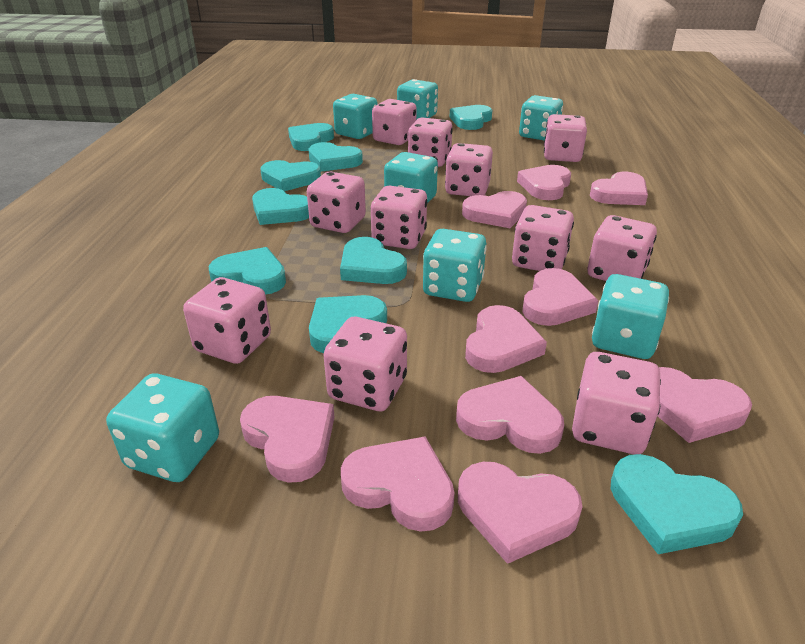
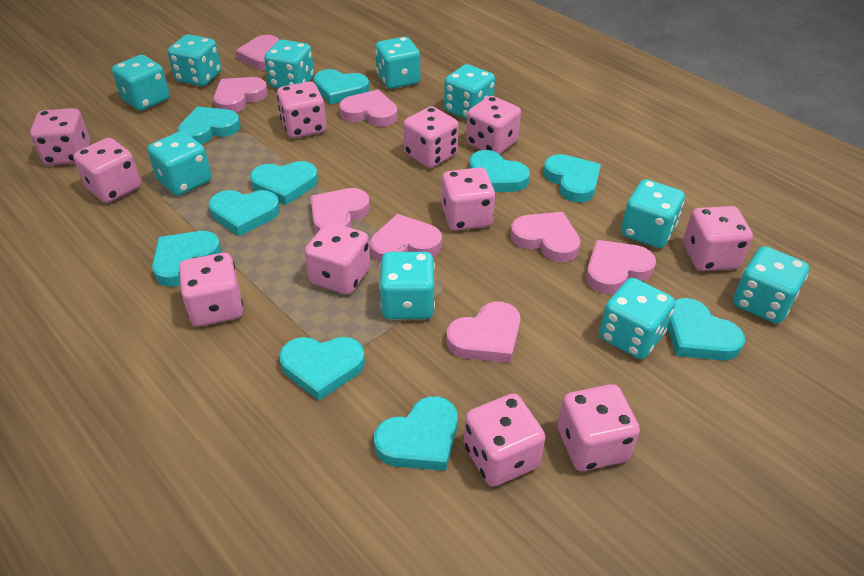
pink heart: 10 -> 8
turquoise dice: 7 -> 10
turquoise heart: 9 -> 10

